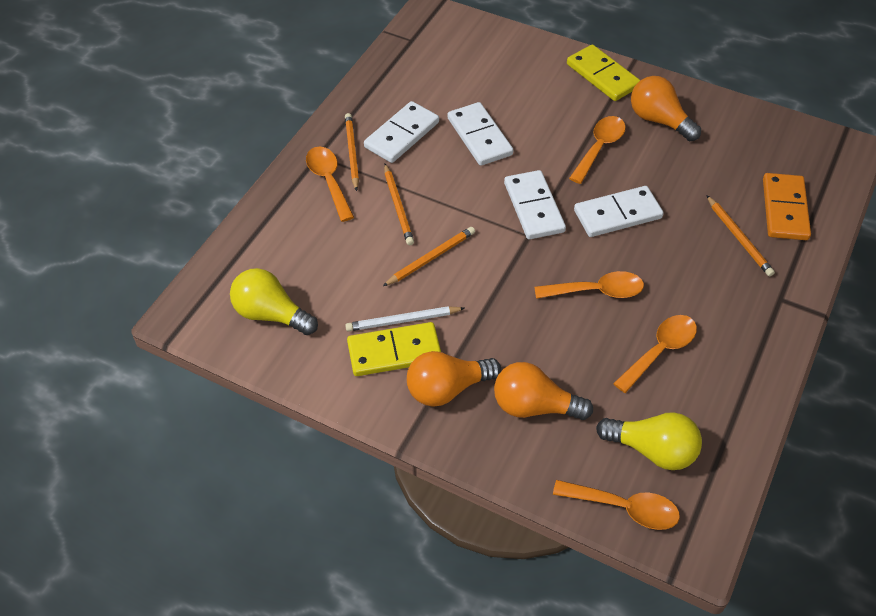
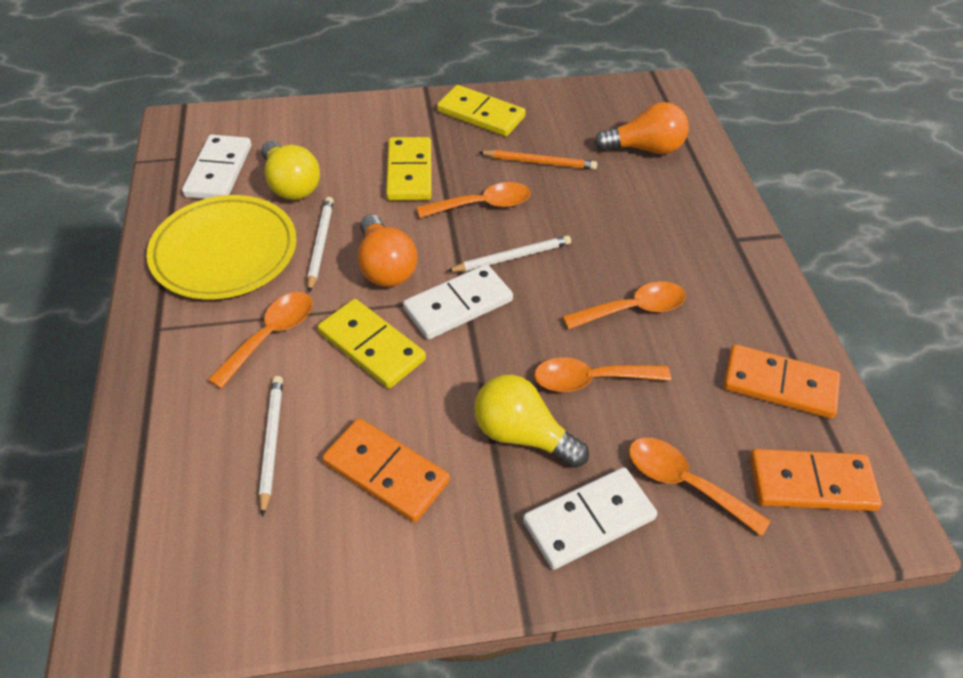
orange domino: 1 -> 3
orange light bulb: 3 -> 2
orange pencil: 4 -> 1
white domino: 4 -> 3
white pencil: 1 -> 3
yellow domino: 2 -> 3
yellow plate: 0 -> 1

